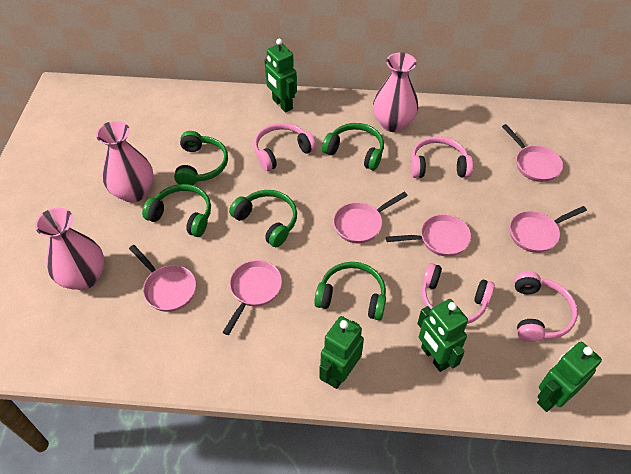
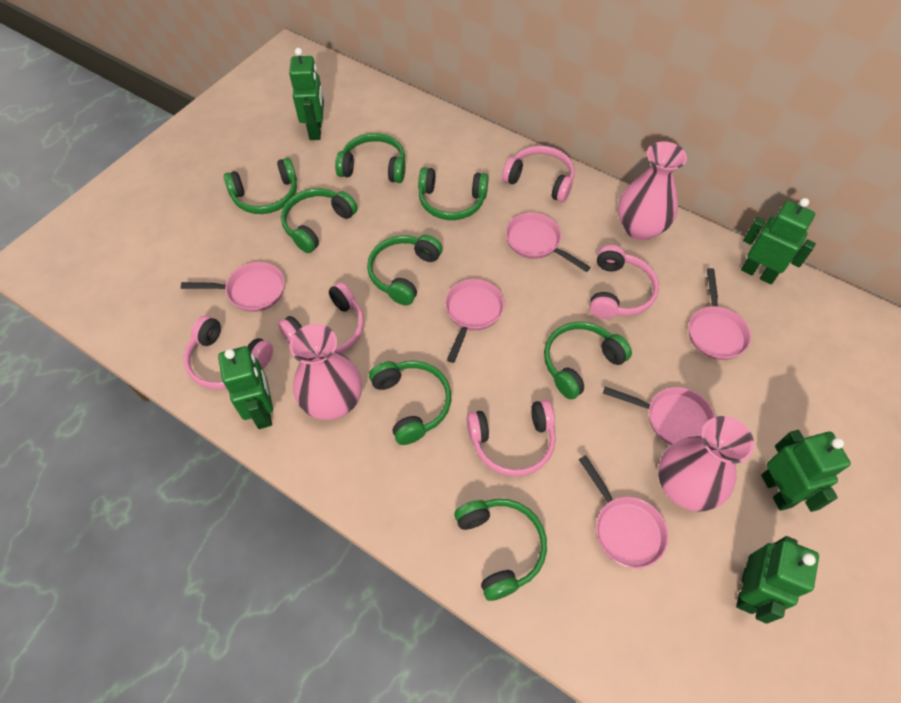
green headphones: 5 -> 8
green robot: 4 -> 5
pink headphones: 4 -> 5

